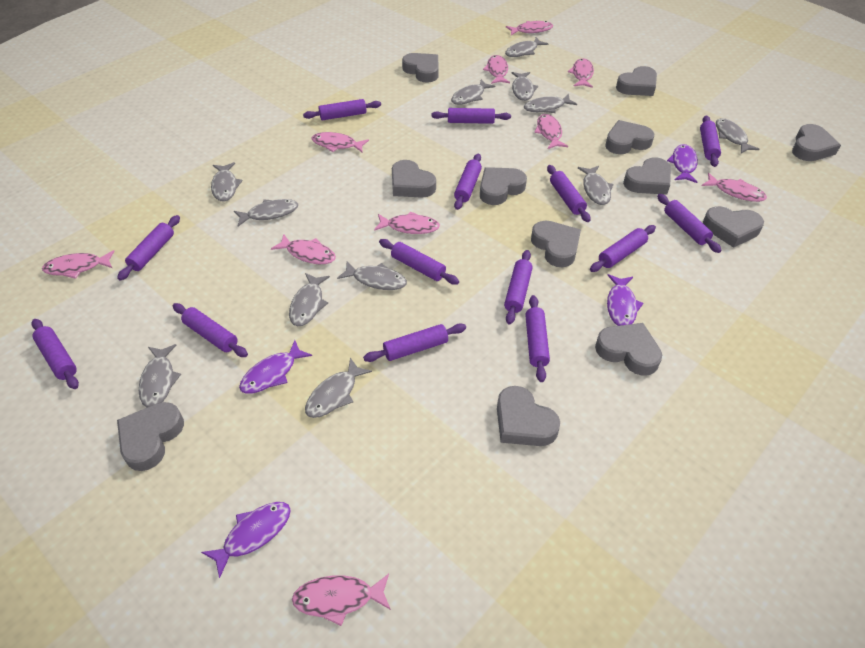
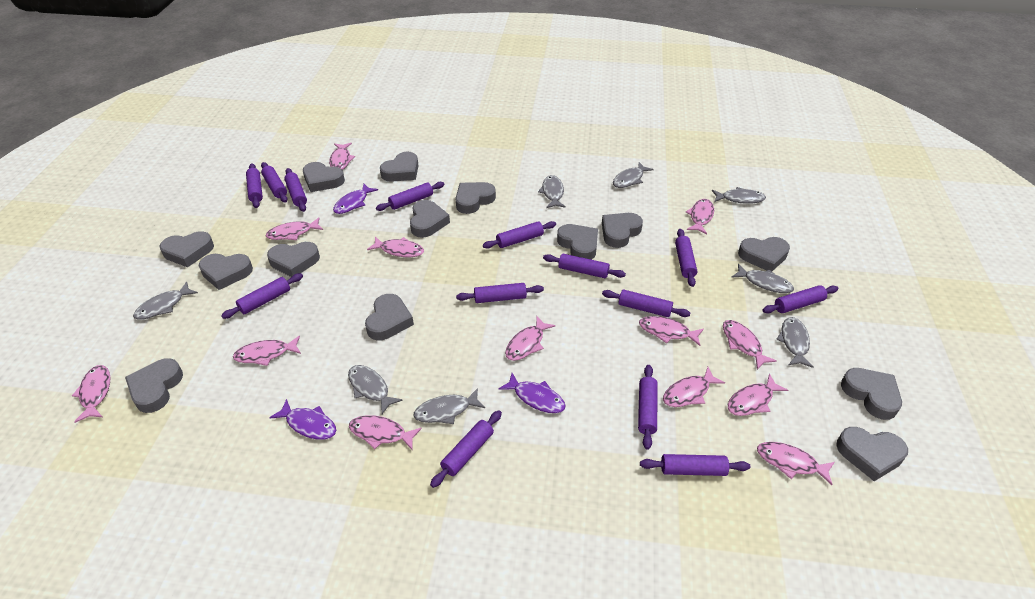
grey fish: 12 -> 8
grey heart: 12 -> 14
pink fish: 10 -> 13
purple fish: 4 -> 3

